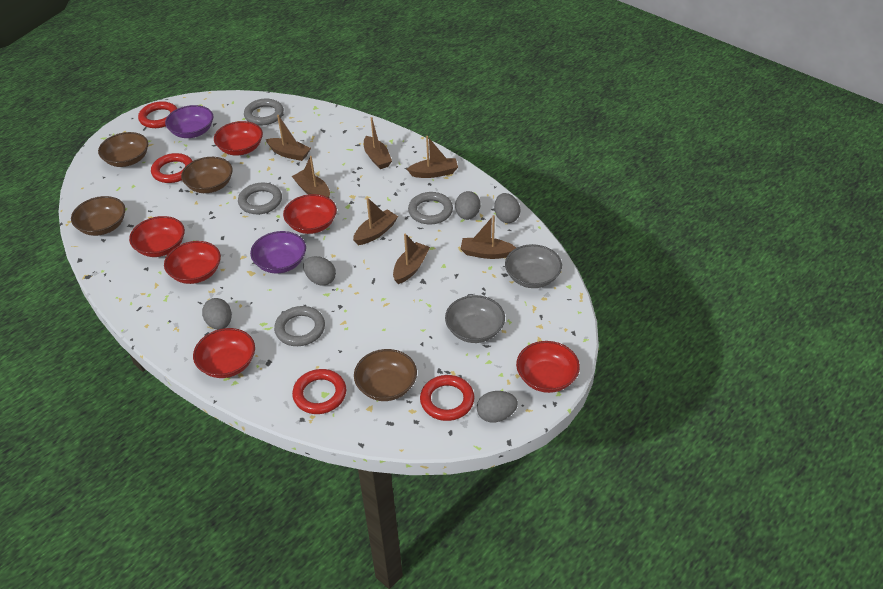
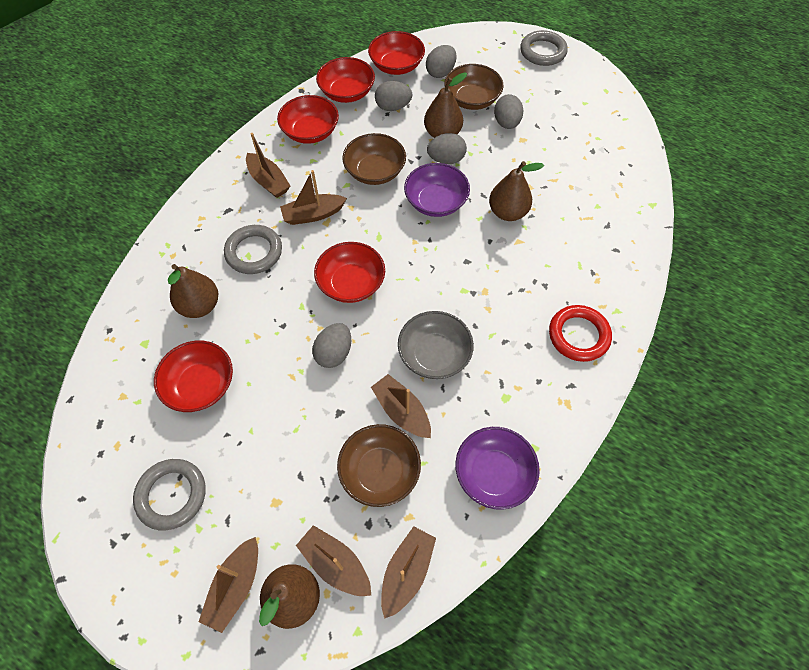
brown boat: 7 -> 6
brown bowl: 4 -> 3
brown pear: 0 -> 4
grey bowl: 2 -> 1
grey ring: 4 -> 3
red bowl: 6 -> 5
red ring: 4 -> 1

